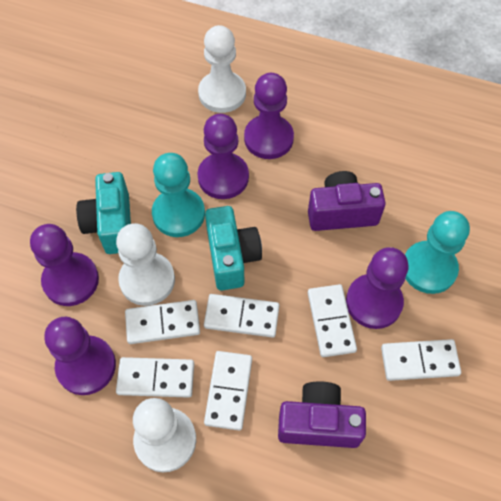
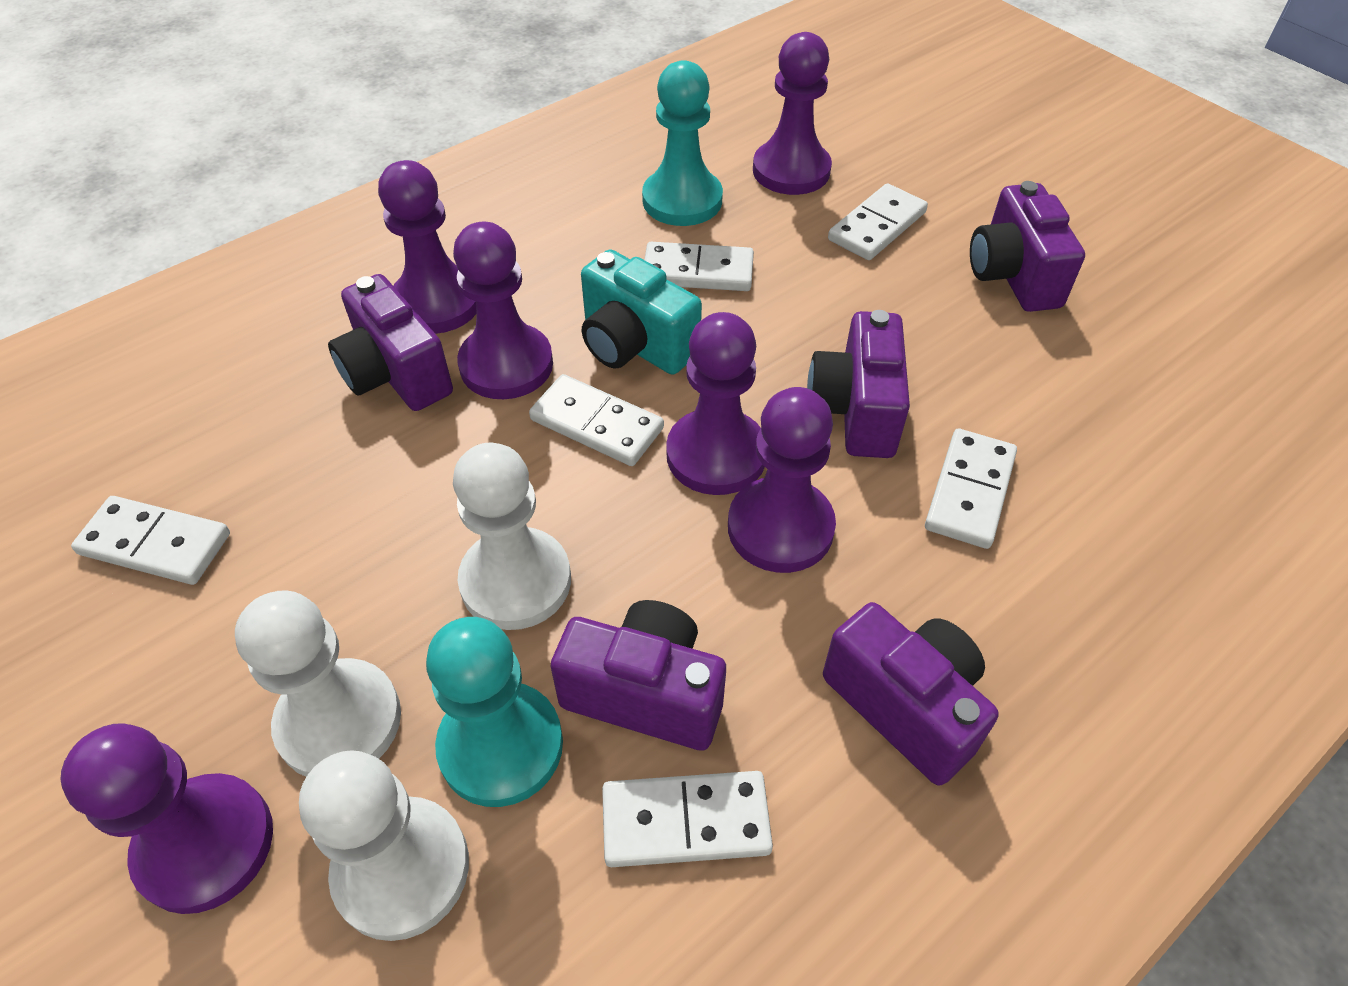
purple camera: 2 -> 5
purple pawn: 5 -> 6
turquoise camera: 2 -> 1

